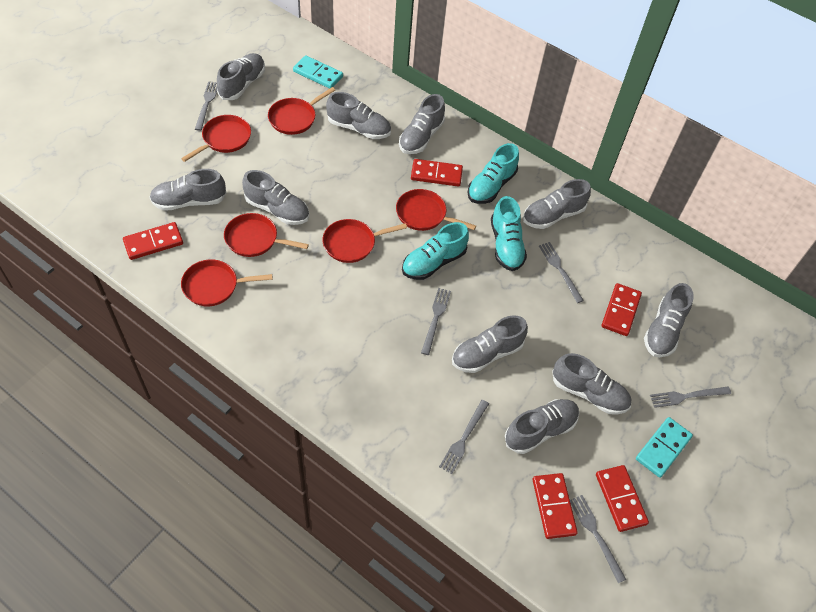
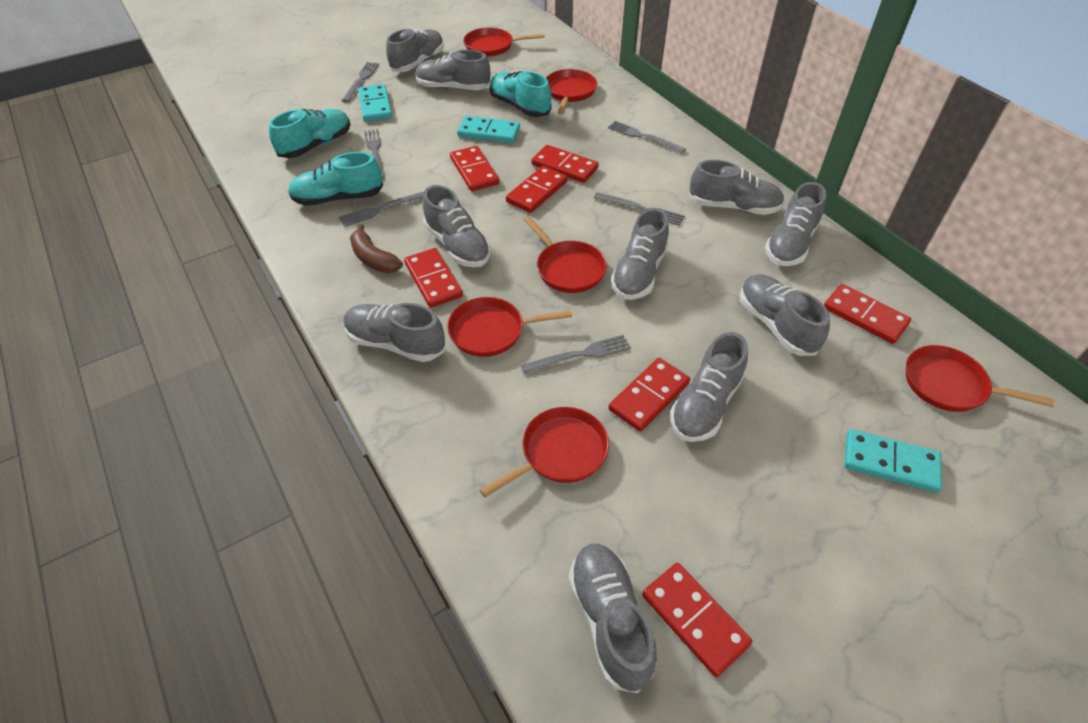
brown banana: 0 -> 1
red domino: 5 -> 7
turquoise domino: 2 -> 3

